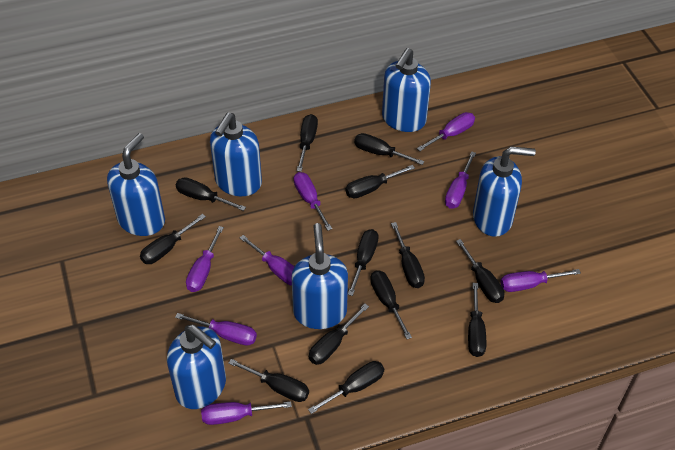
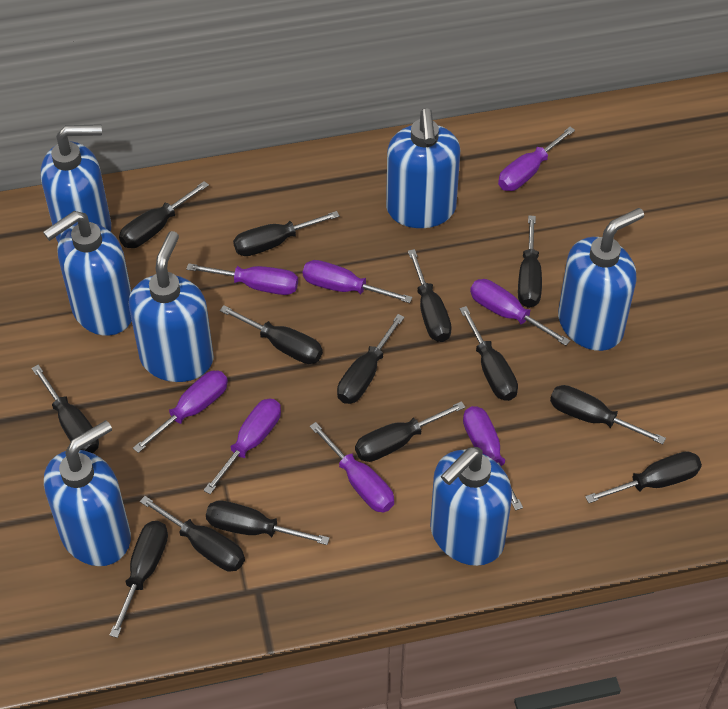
black screwdriver: 13 -> 14
blue soap dispenser: 6 -> 7

